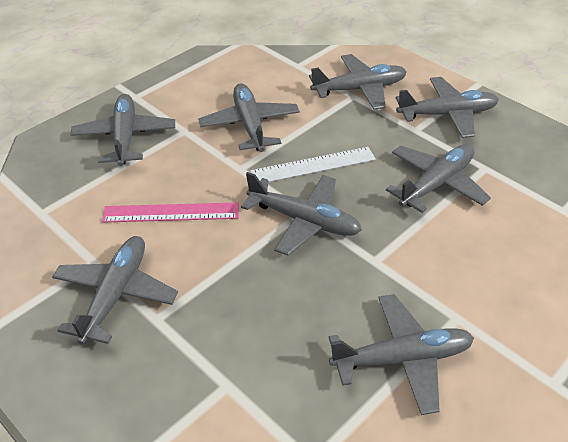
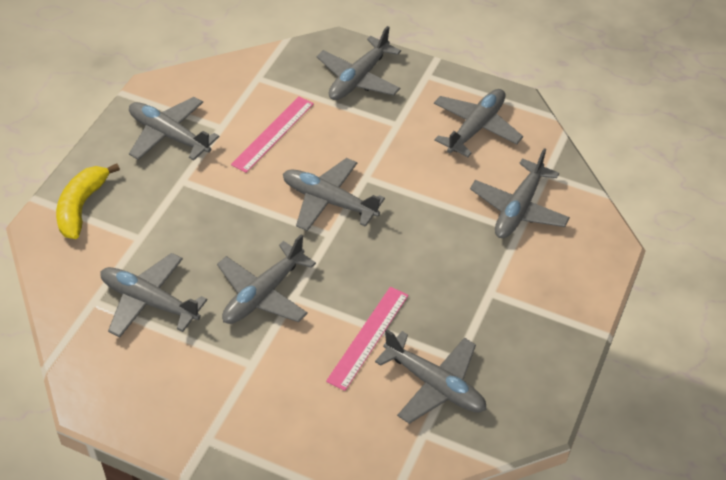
pink ruler: 1 -> 2
white ruler: 1 -> 0
yellow banana: 0 -> 1

